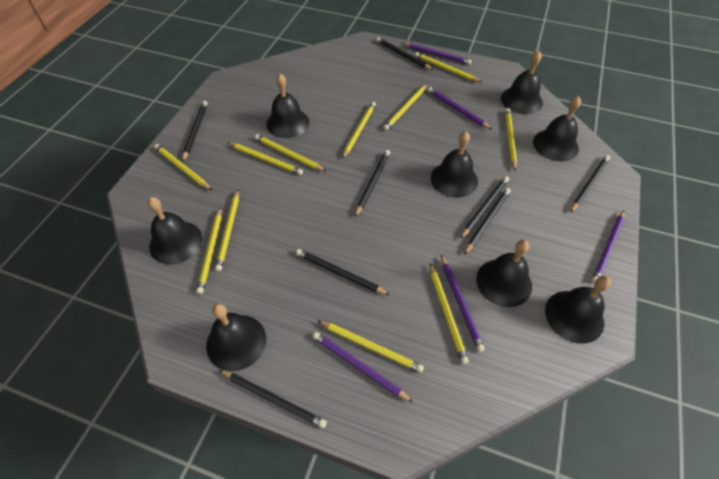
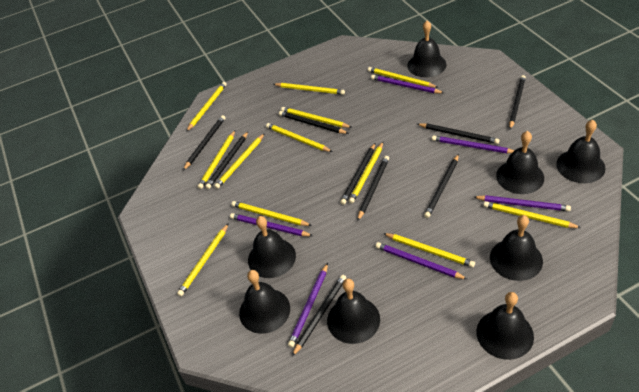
black pencil: 8 -> 9
purple pencil: 5 -> 6
yellow pencil: 11 -> 12

